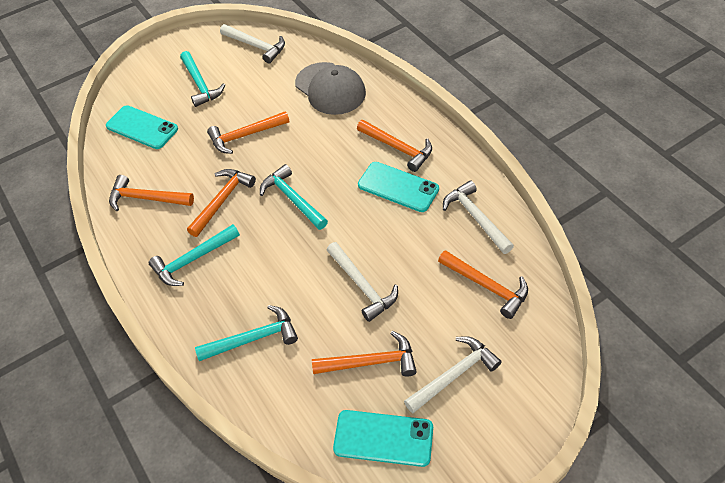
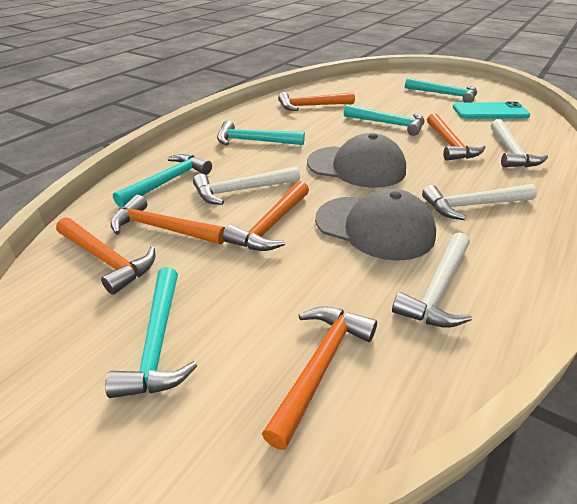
grey cap: 1 -> 2
turquoise hammer: 4 -> 5
turquoise phone: 3 -> 1

